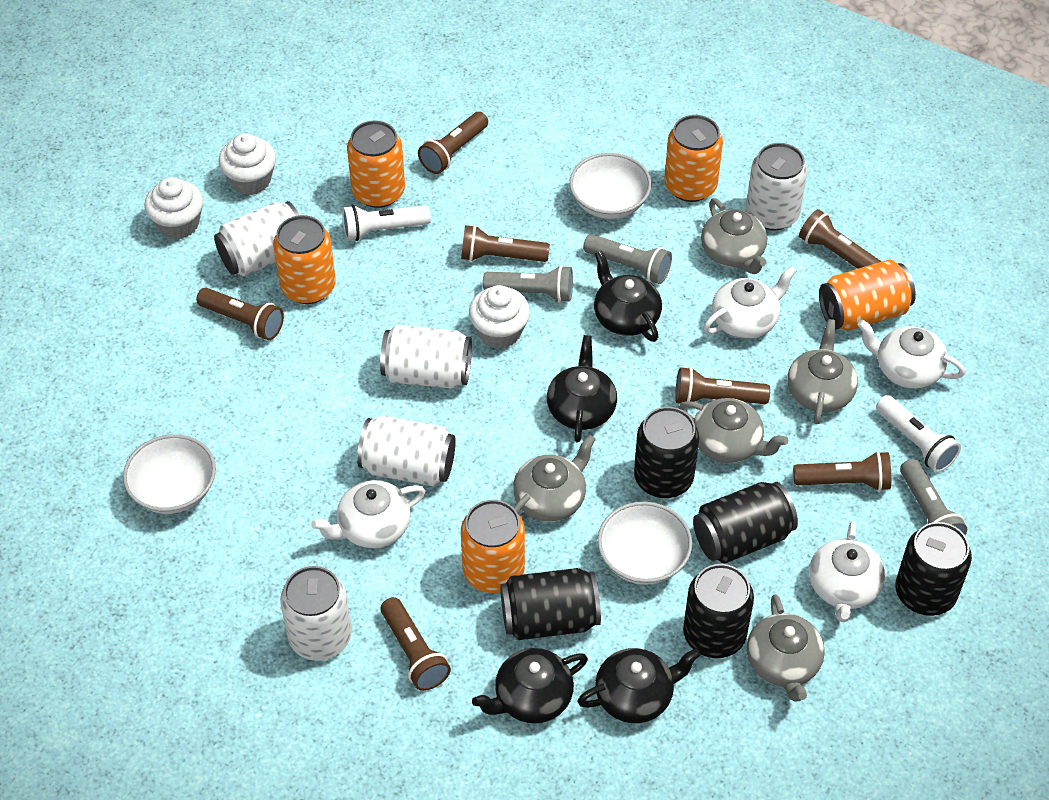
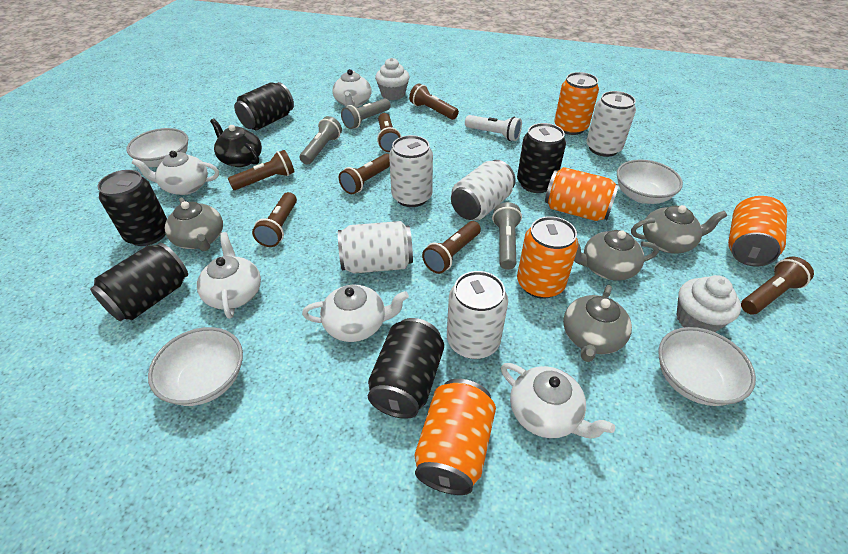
black teapot: 4 -> 1
grey teapot: 5 -> 4
white bowl: 3 -> 4
white cupcake: 3 -> 2
white flashlight: 2 -> 1
white teapot: 4 -> 5

